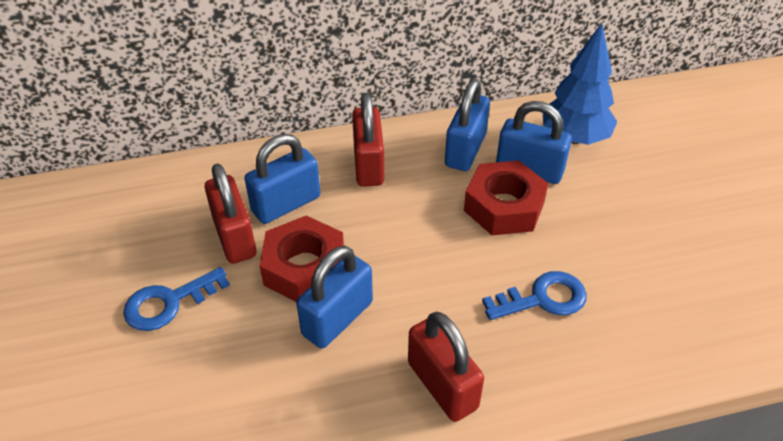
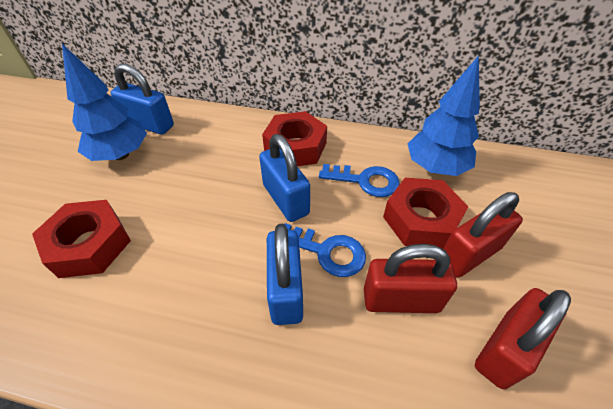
blue padlock: 4 -> 3
blue tree: 1 -> 2
red nut: 2 -> 3

